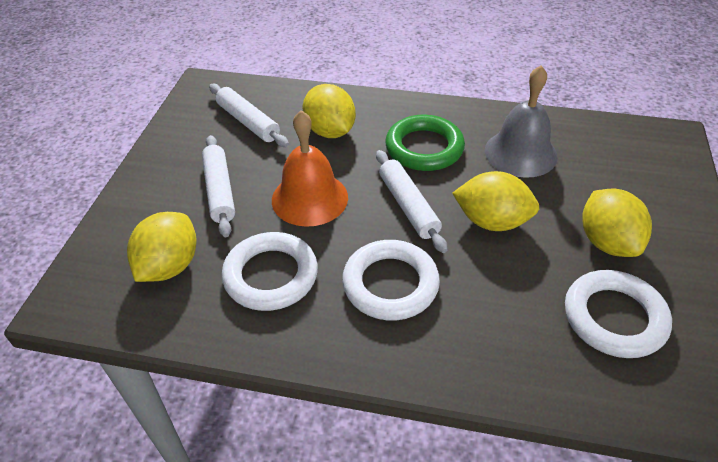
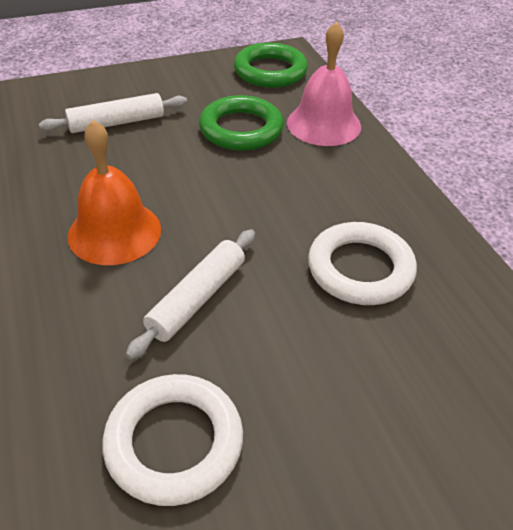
green ring: 1 -> 2
grey bell: 1 -> 0
pink bell: 0 -> 1
white ring: 3 -> 2
white rolling pin: 3 -> 2
yellow lemon: 4 -> 0

